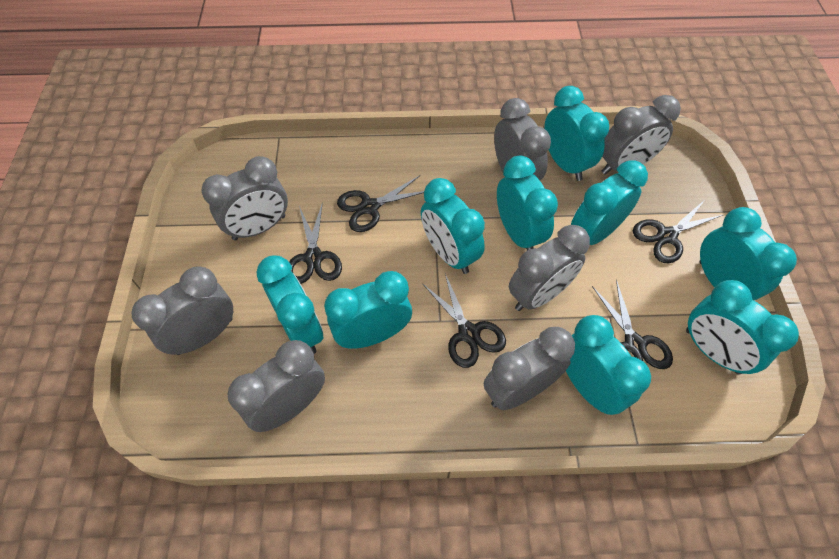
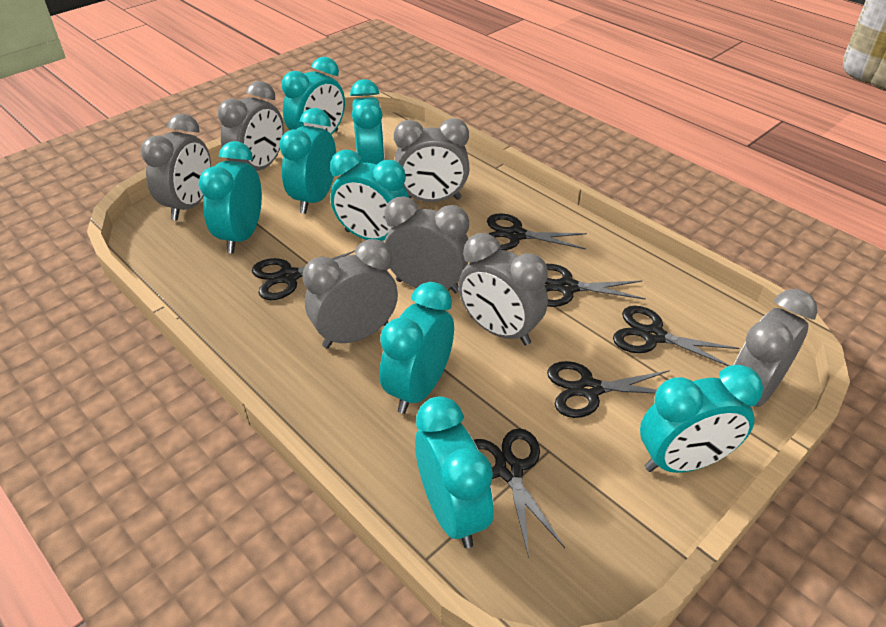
black scissors: 5 -> 6
turquoise clock: 9 -> 8

